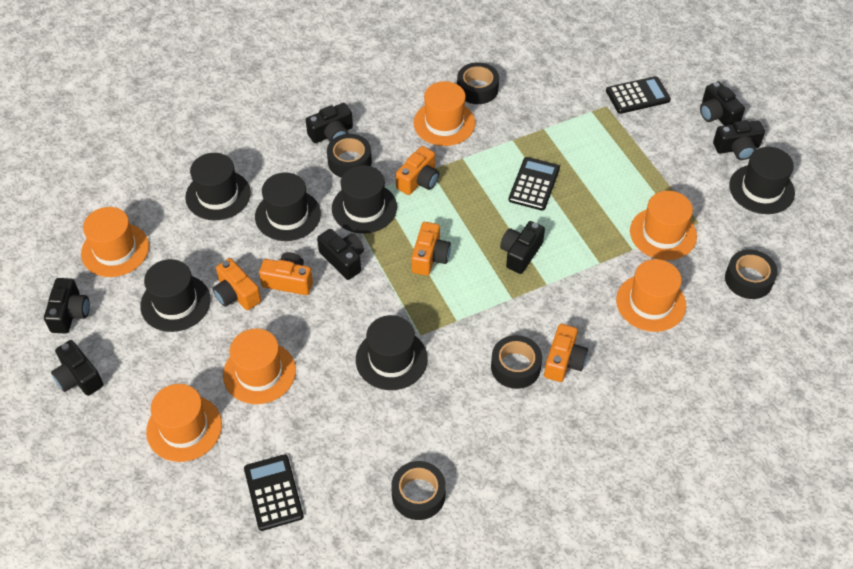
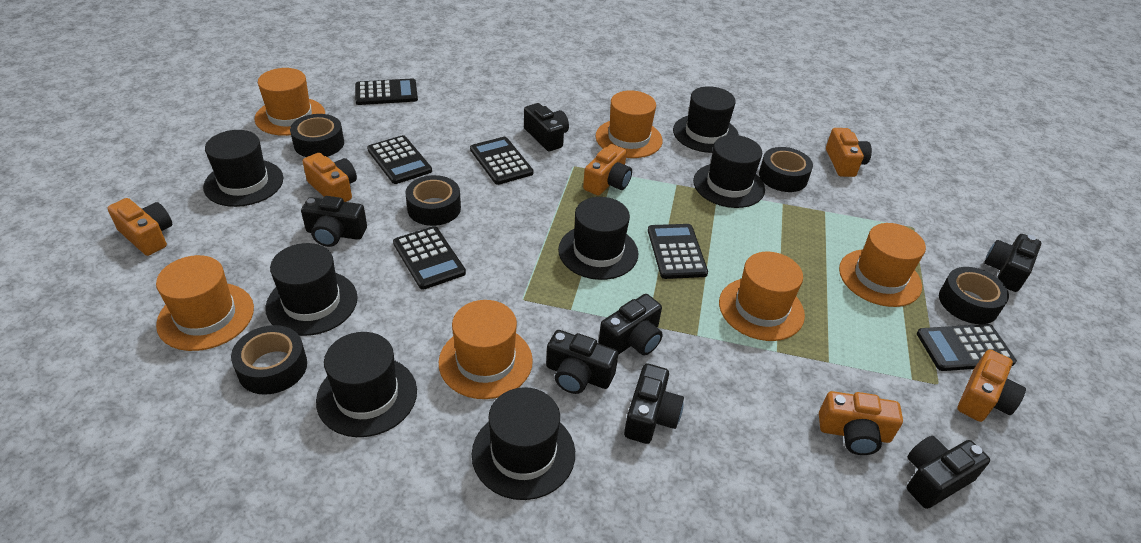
black calculator: 3 -> 6
black hat: 6 -> 7
orange camera: 5 -> 6

